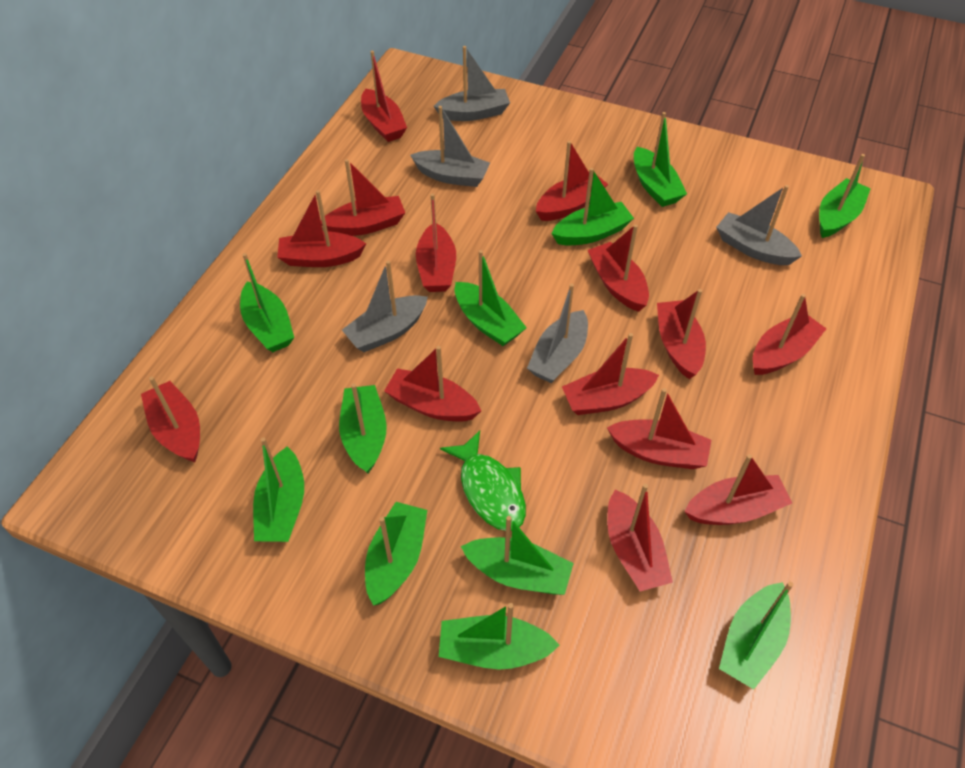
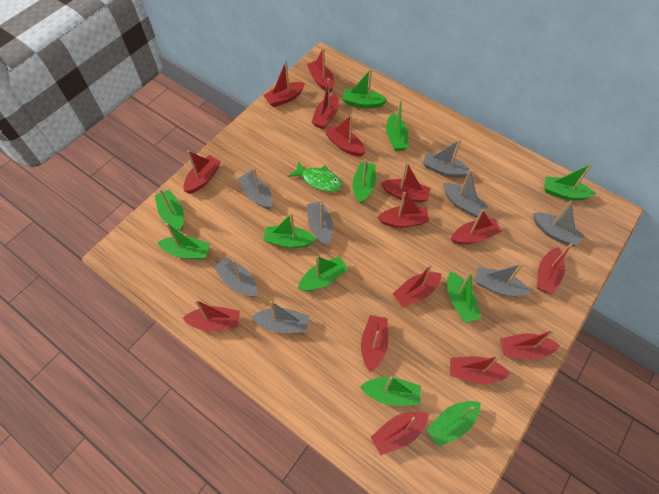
grey boat: 5 -> 8
red boat: 14 -> 15

